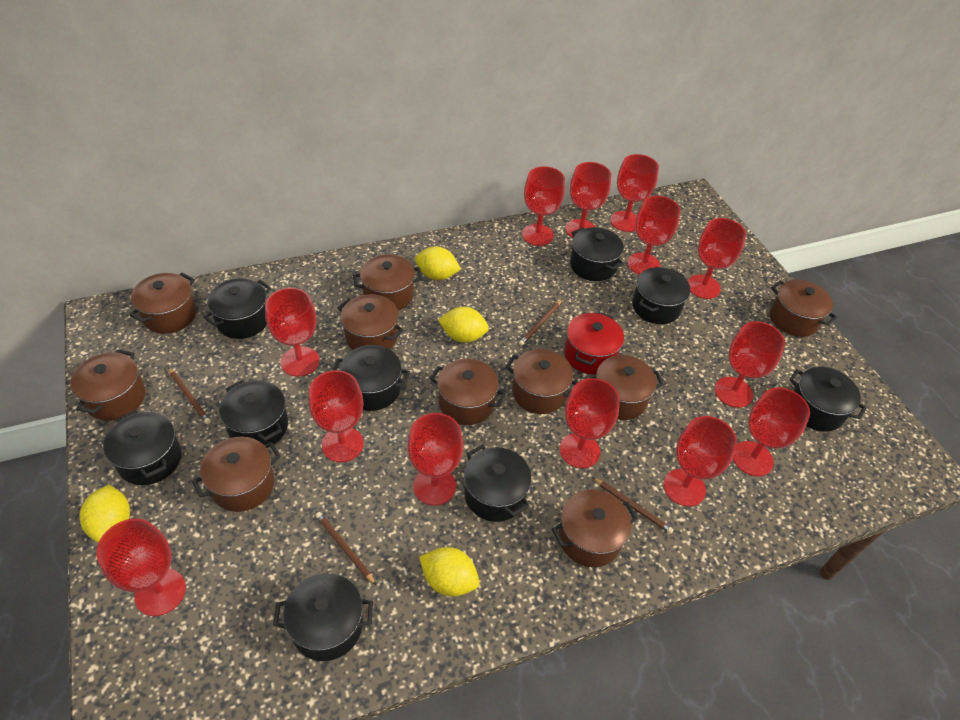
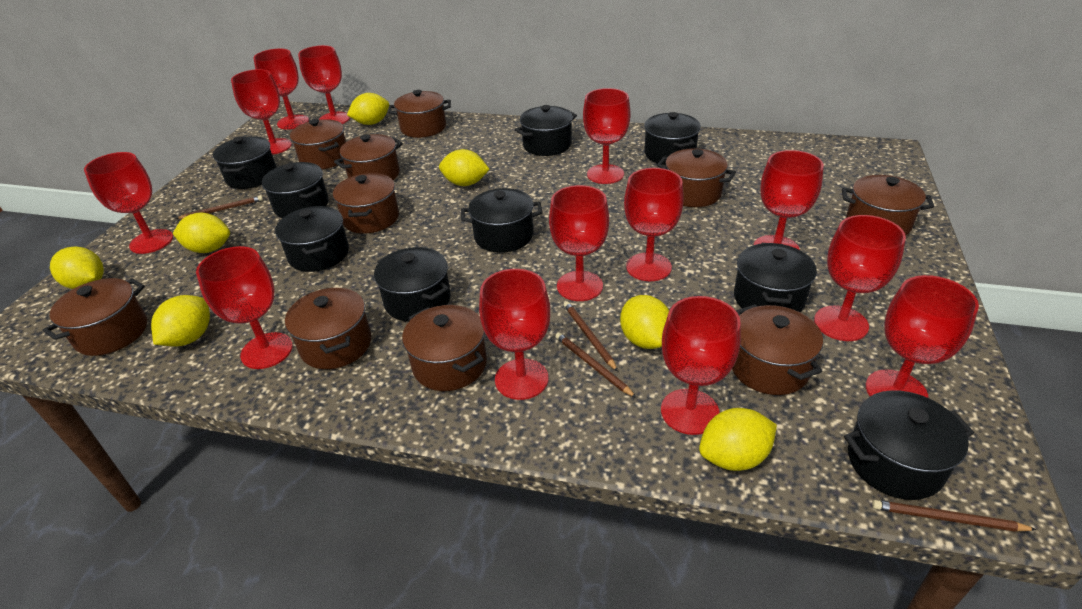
red pot: 1 -> 0
yellow lemon: 4 -> 7

